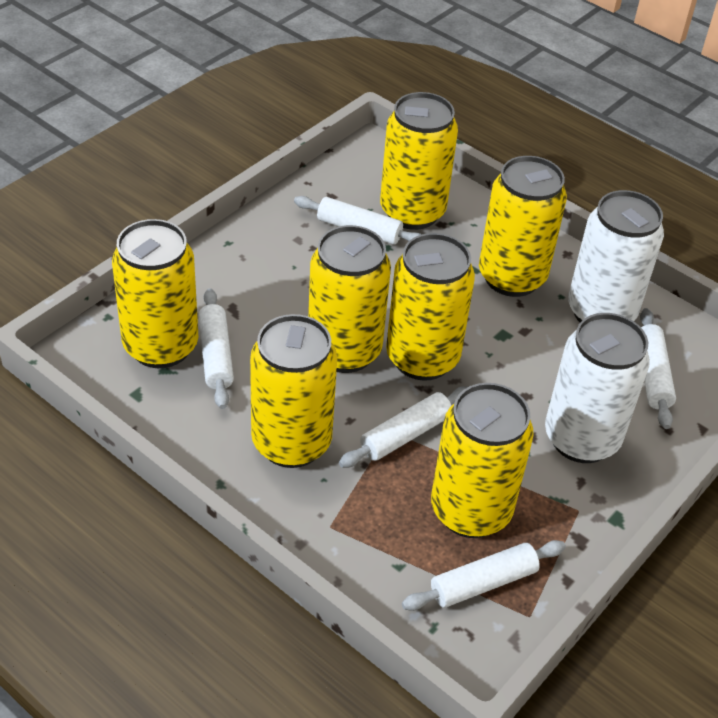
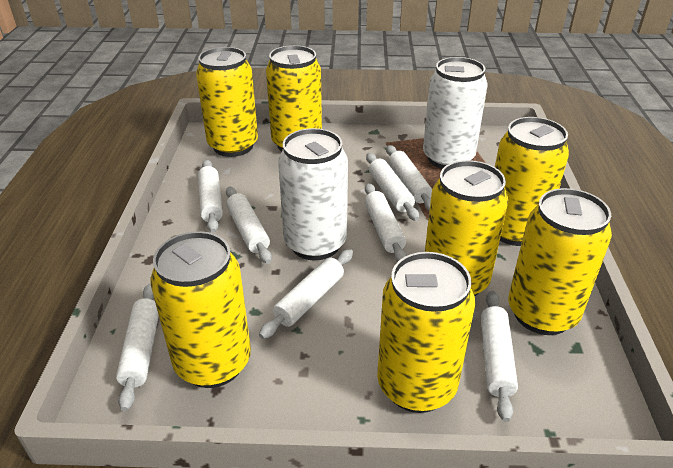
white rolling pin: 5 -> 8

